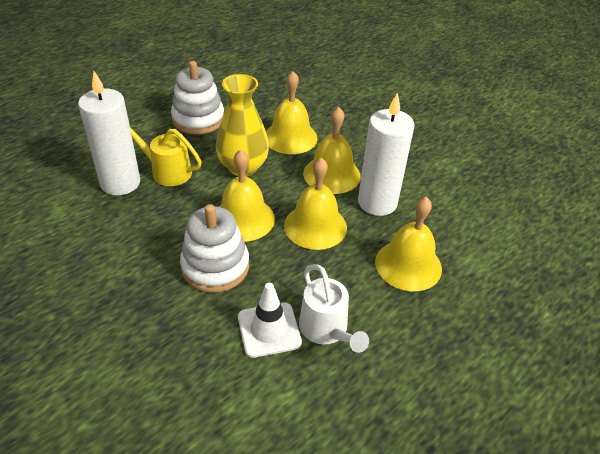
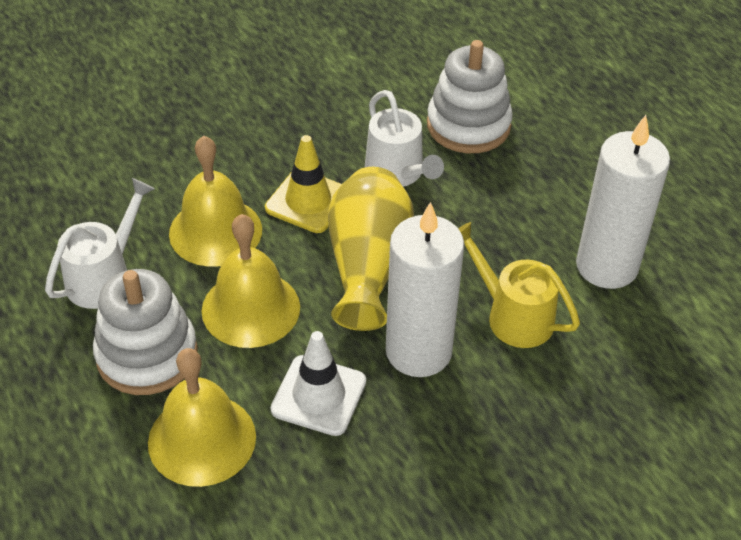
white watering can: 1 -> 2
yellow bell: 5 -> 3
yellow traffic cone: 0 -> 1

